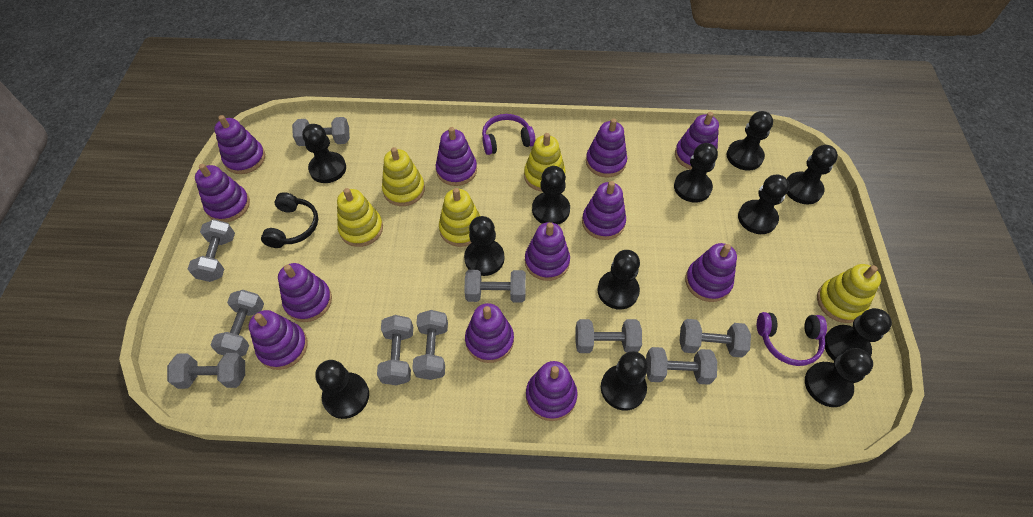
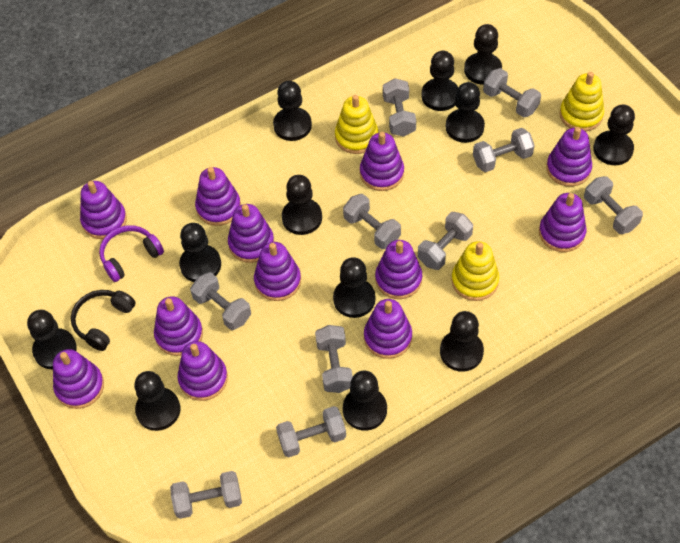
purple headphones: 2 -> 1
yellow stacking toy: 5 -> 3

